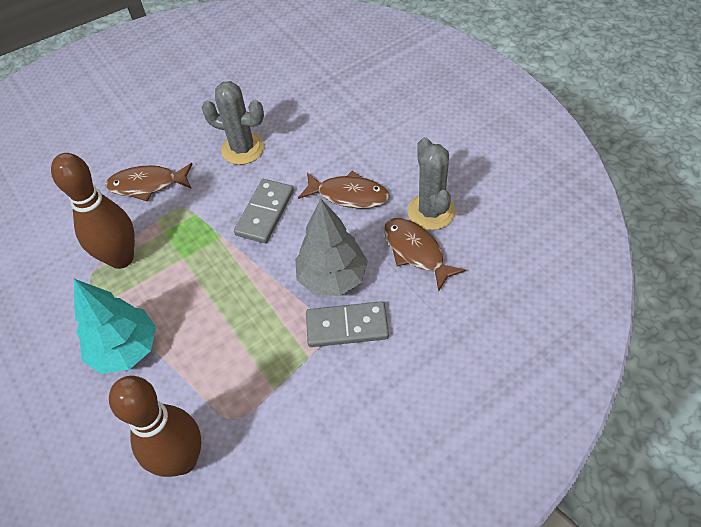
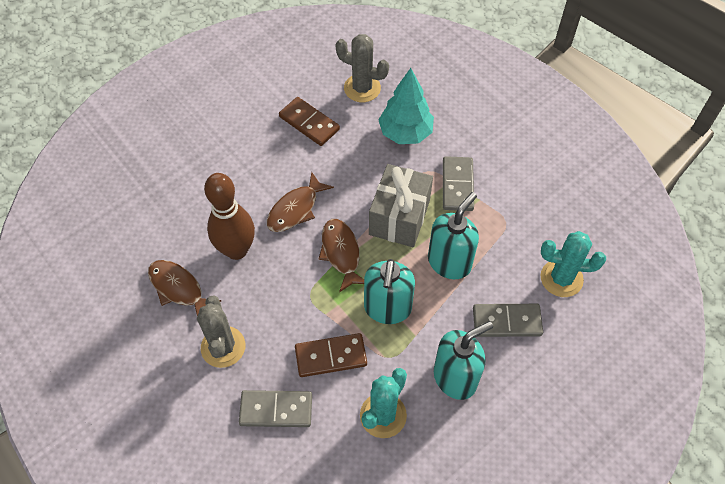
brown bowling pin: 2 -> 1
brown domino: 0 -> 2
grey domino: 2 -> 3
grey gift: 0 -> 1
grey tree: 1 -> 0
turquoise cactus: 0 -> 2
turquoise soap dispenser: 0 -> 3

